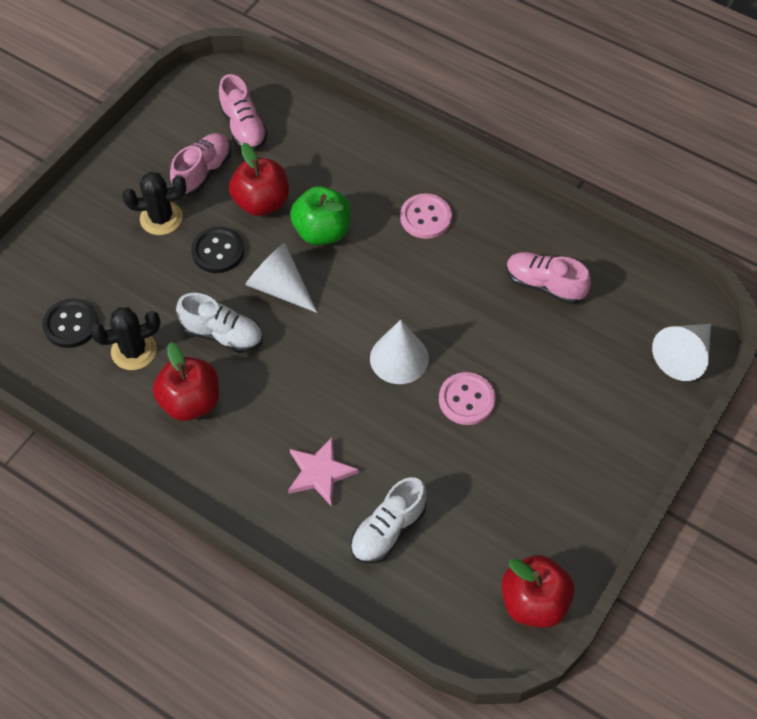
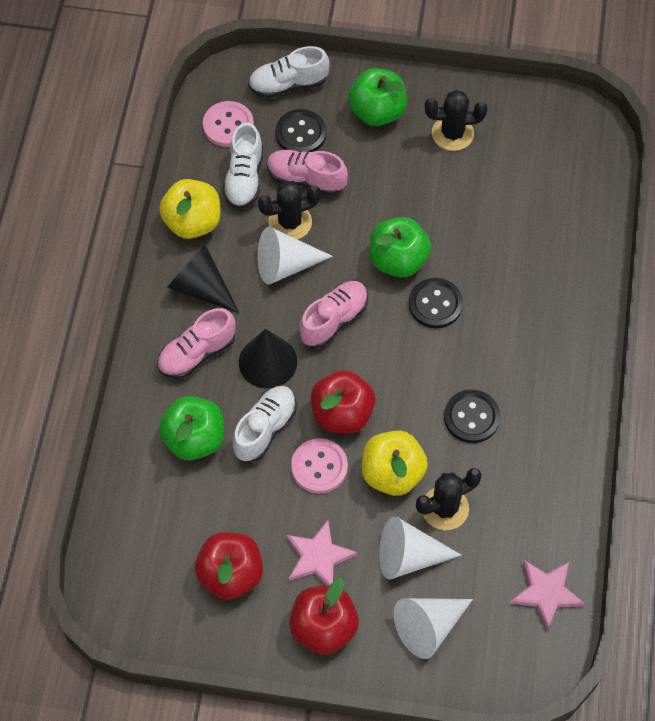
black button: 2 -> 3
black cactus: 2 -> 3
black cone: 0 -> 2
green apple: 1 -> 3
pink star: 1 -> 2
white shoe: 2 -> 3
yellow apple: 0 -> 2

